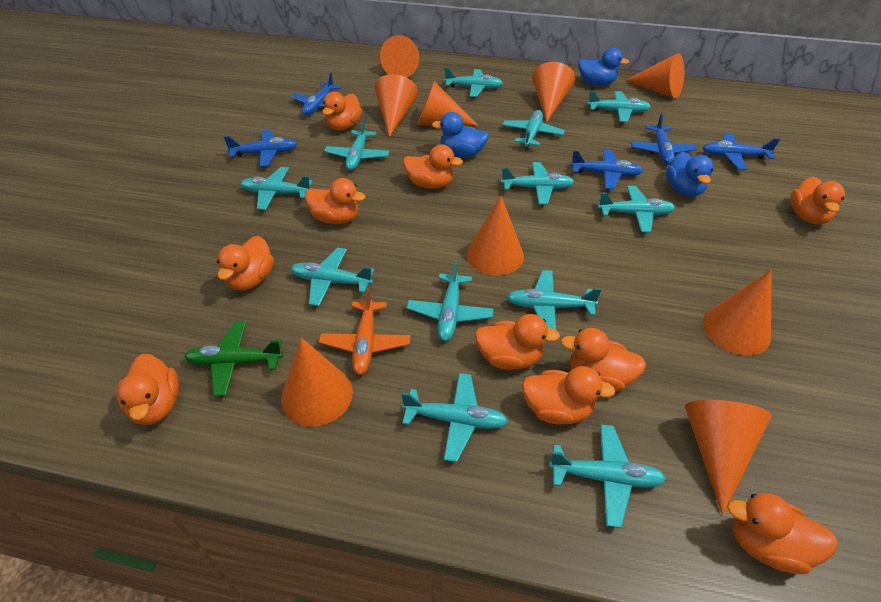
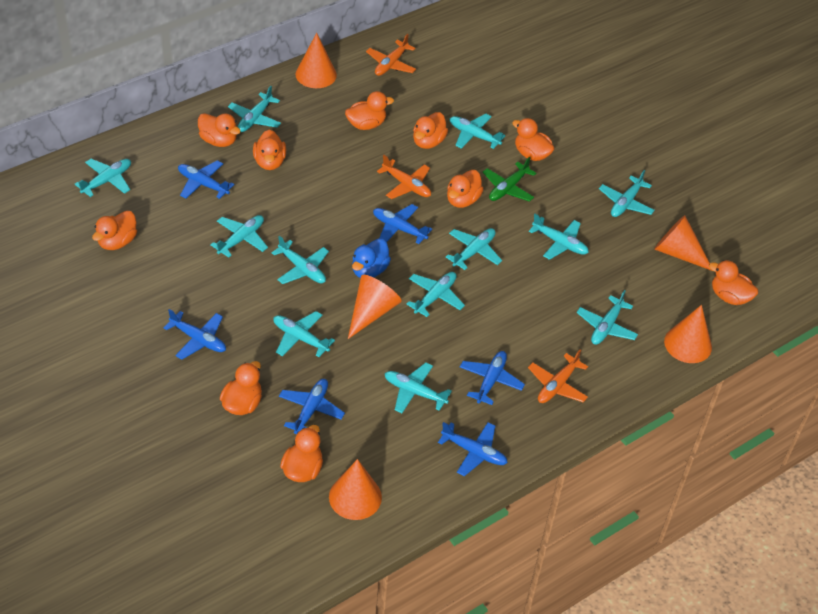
blue duck: 3 -> 1
blue plane: 5 -> 6
orange cone: 9 -> 5
orange plane: 1 -> 3

